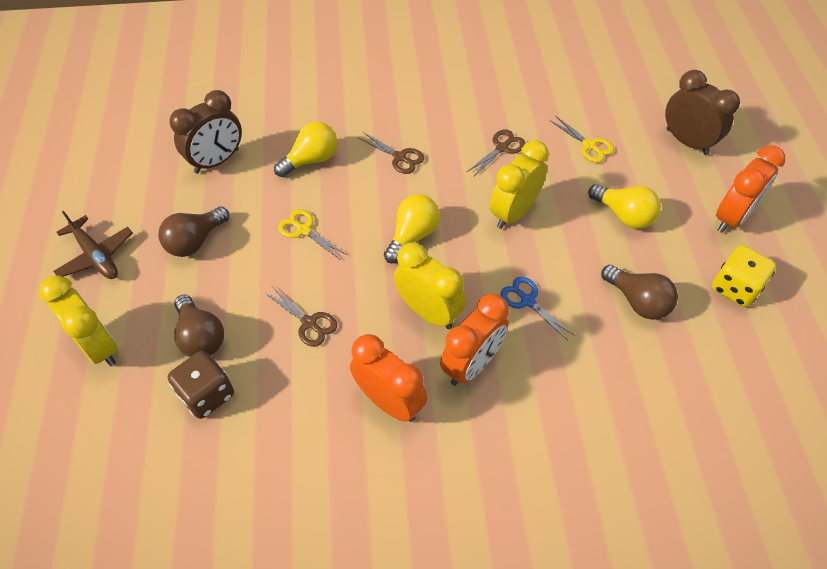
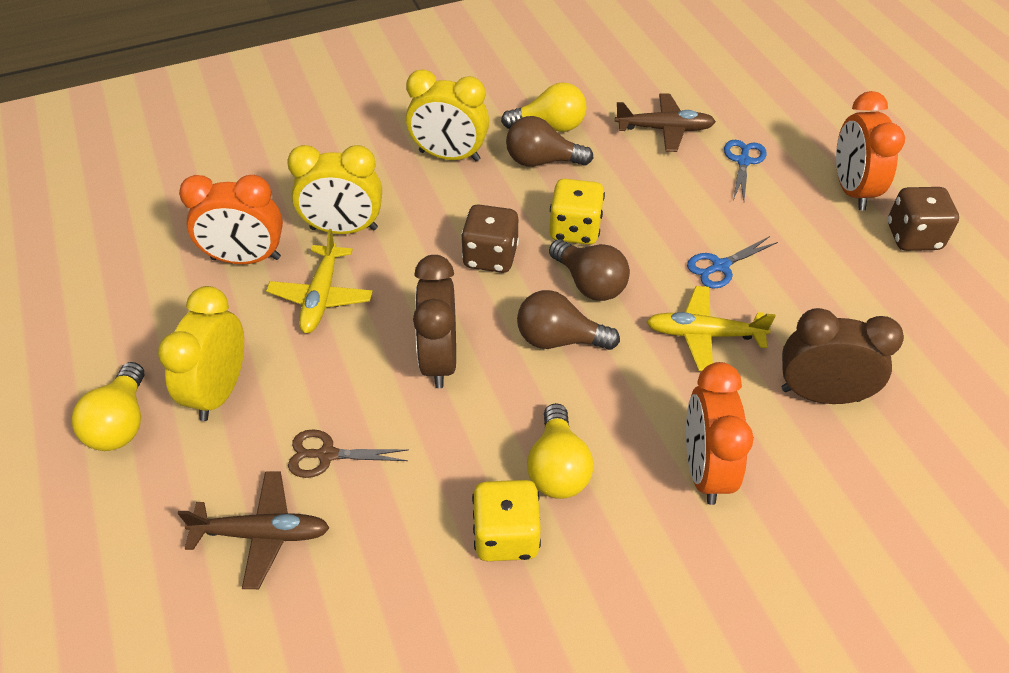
blue scissors: 1 -> 2
brown dice: 1 -> 2
brown plane: 1 -> 2
brown scissors: 3 -> 1
yellow dice: 1 -> 2
yellow plane: 0 -> 2
yellow scissors: 2 -> 0

